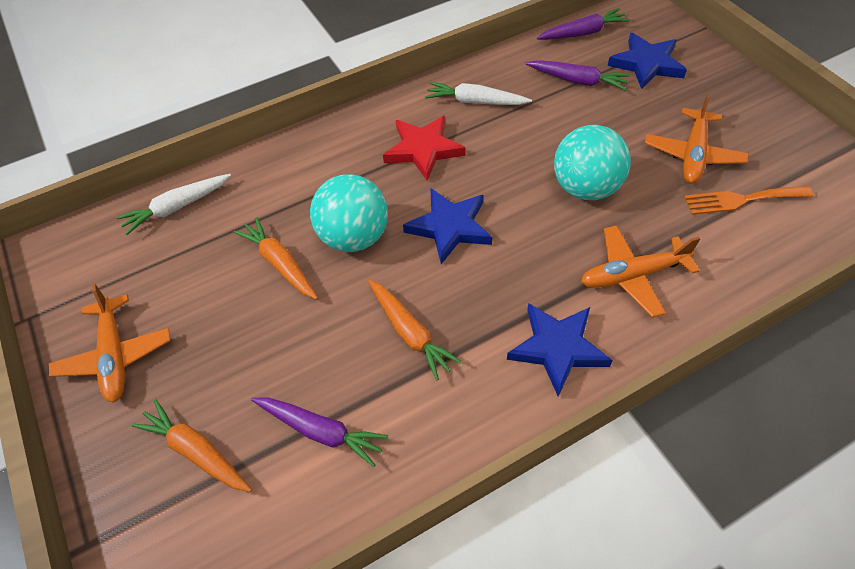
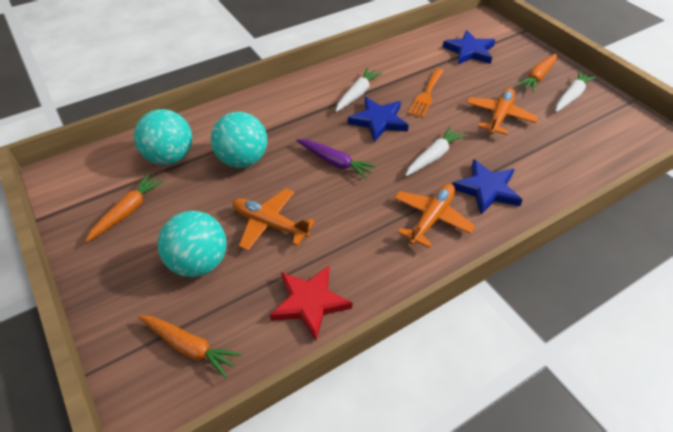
purple carrot: 3 -> 1
turquoise ball: 2 -> 3
white carrot: 2 -> 3

